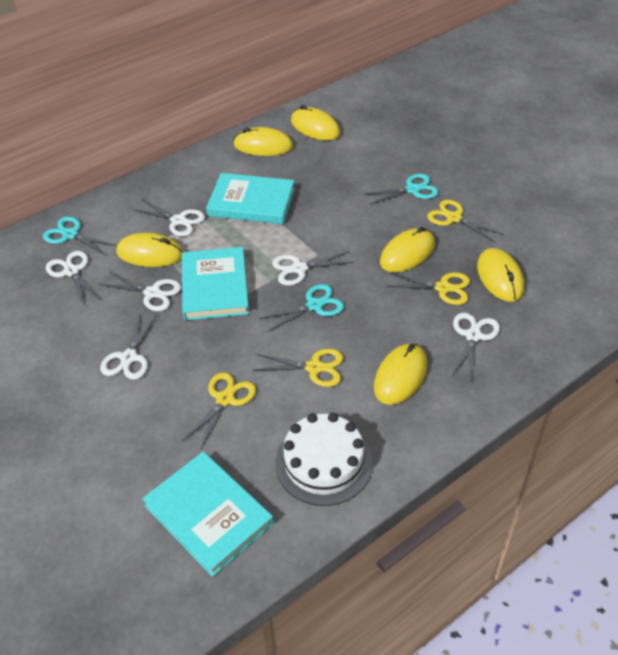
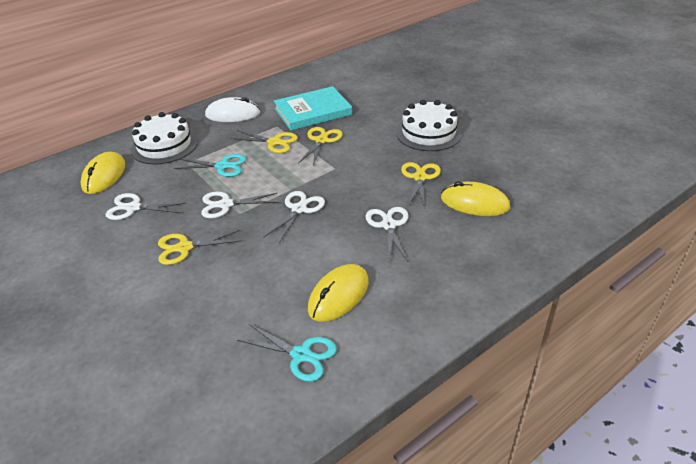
turquoise book: 3 -> 1
turquoise scissors: 3 -> 2
white cake: 1 -> 2
white mouse: 0 -> 1
white scissors: 6 -> 4
yellow mouse: 6 -> 3

